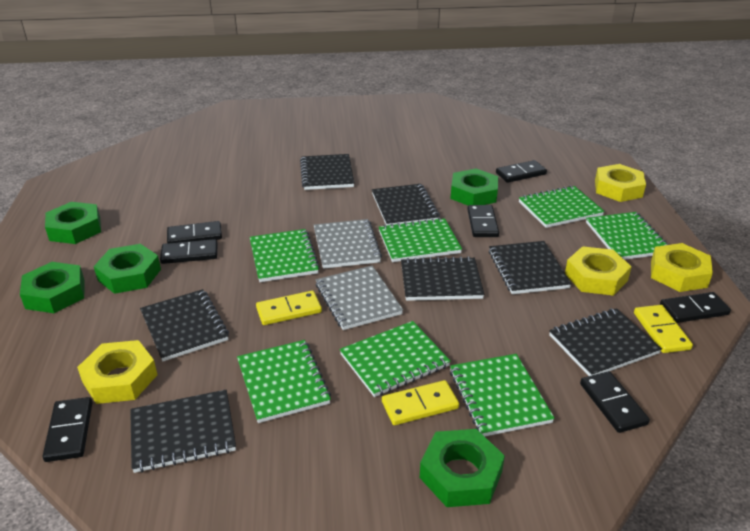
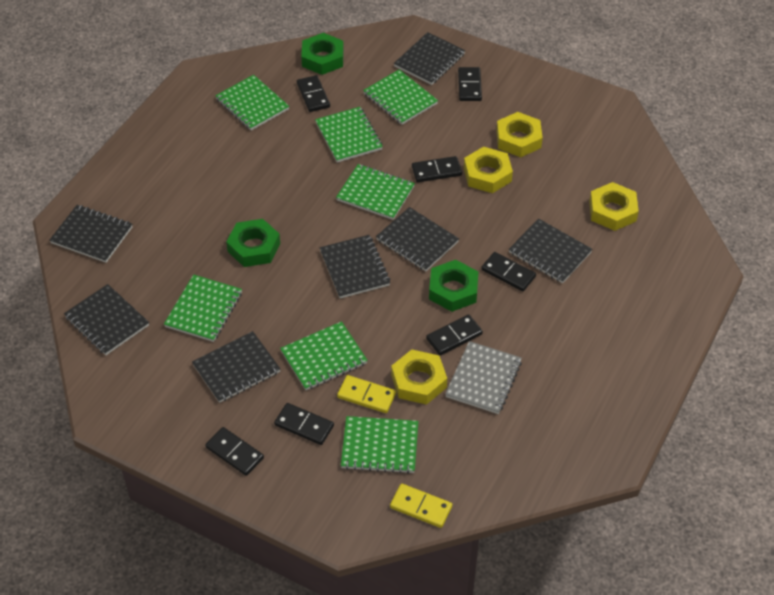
green nut: 5 -> 3
grey notebook: 2 -> 1
yellow domino: 3 -> 2

